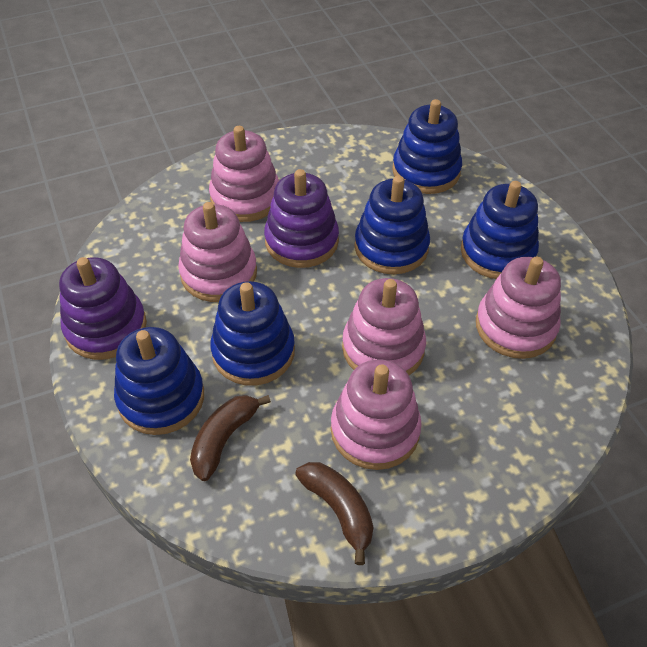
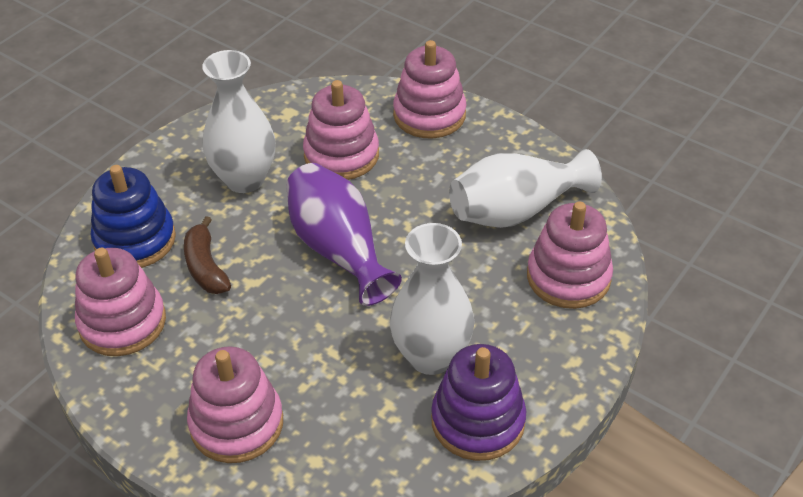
blue stacking toy: 5 -> 1
brown banana: 2 -> 1
purple stacking toy: 2 -> 1
purple vase: 0 -> 1
white vase: 0 -> 3

